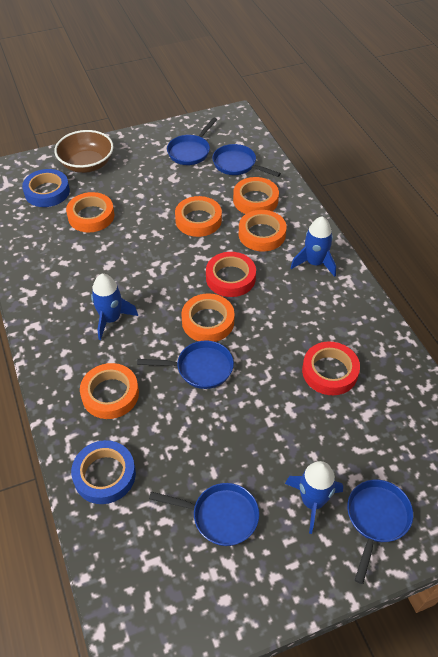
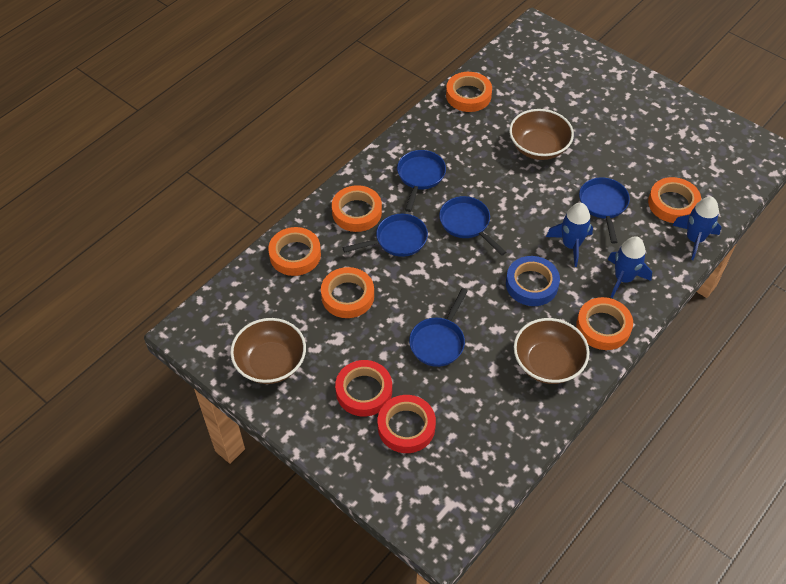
blue tape: 2 -> 1
brown bowl: 1 -> 3

